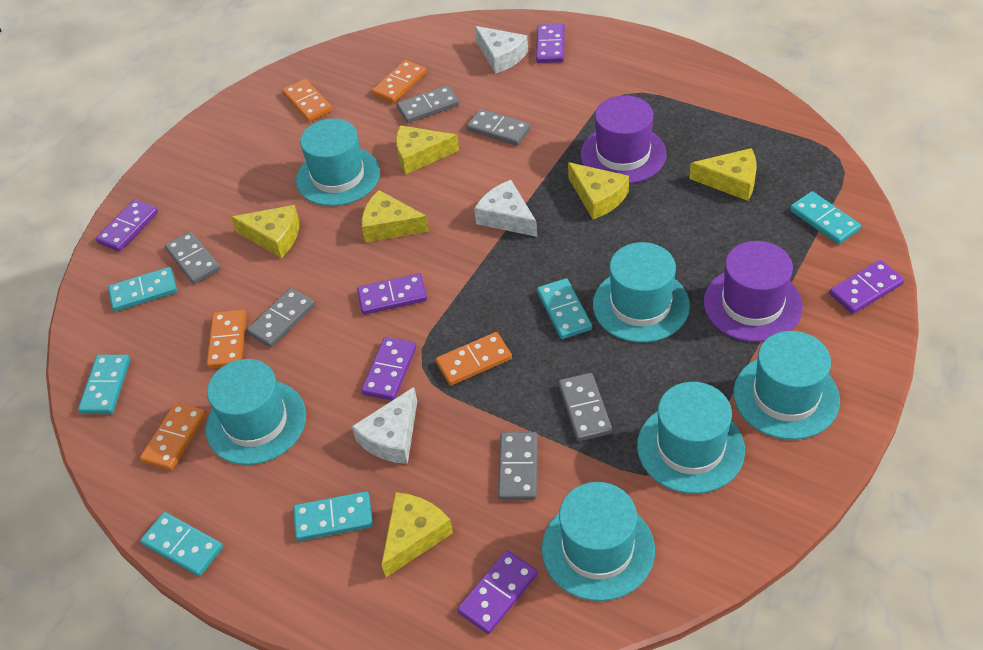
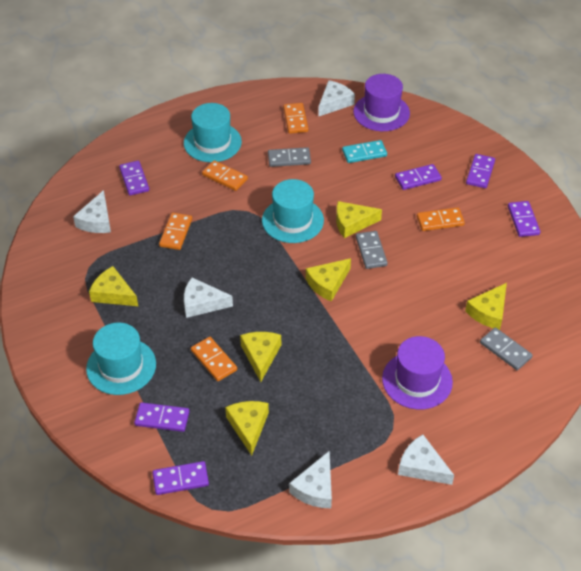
grey domino: 6 -> 3
turquoise domino: 6 -> 1
turquoise hat: 6 -> 3
white cheese: 3 -> 5

